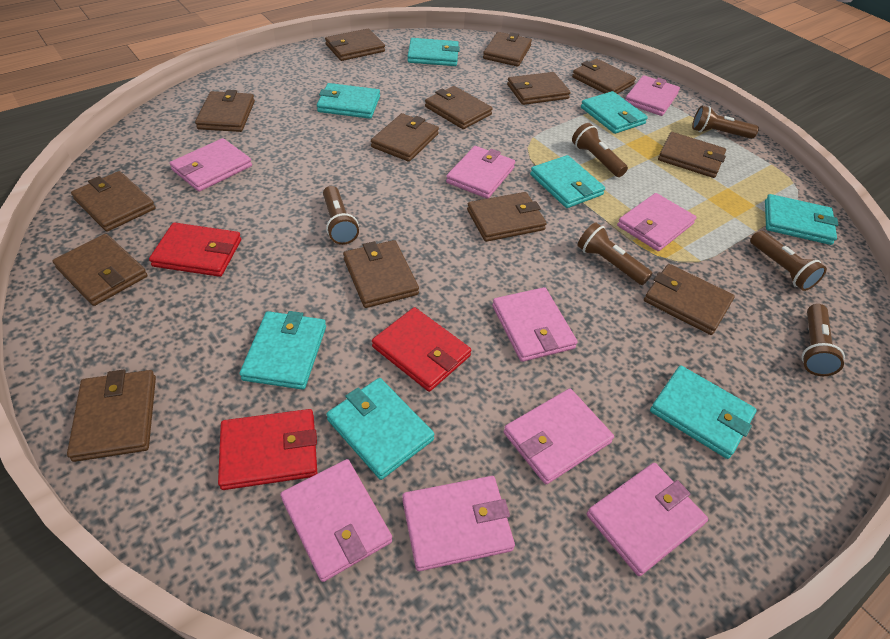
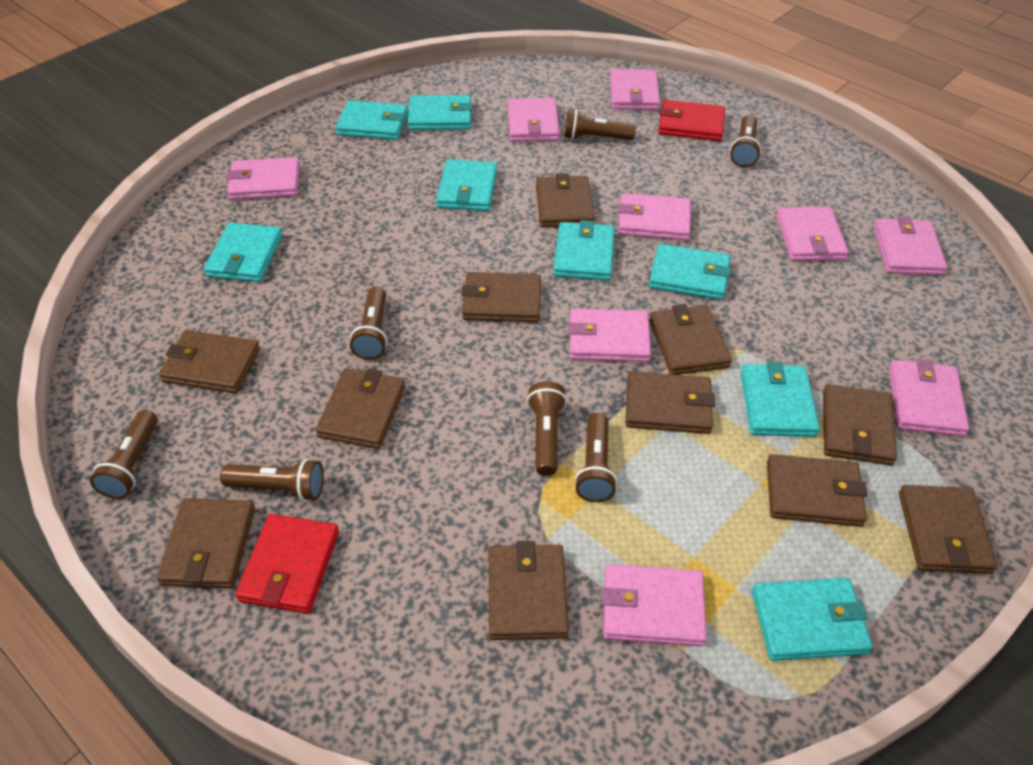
brown flashlight: 6 -> 7
brown wallet: 14 -> 11
red wallet: 3 -> 2

